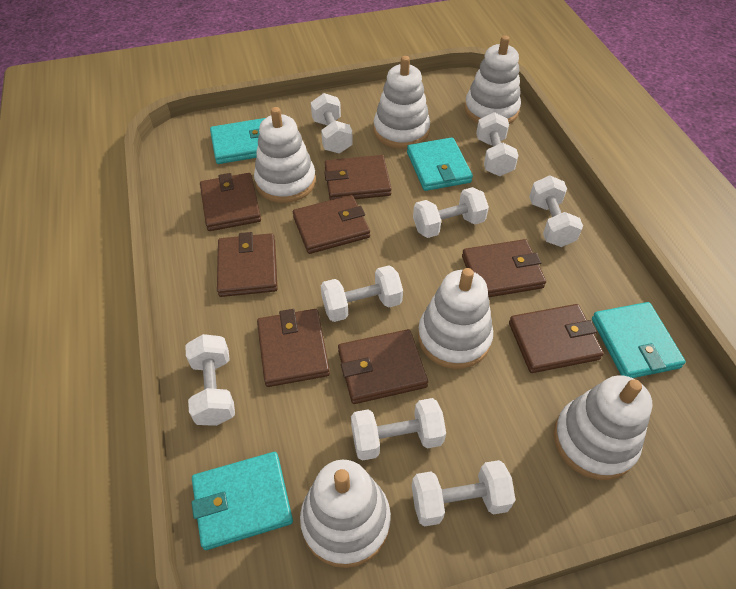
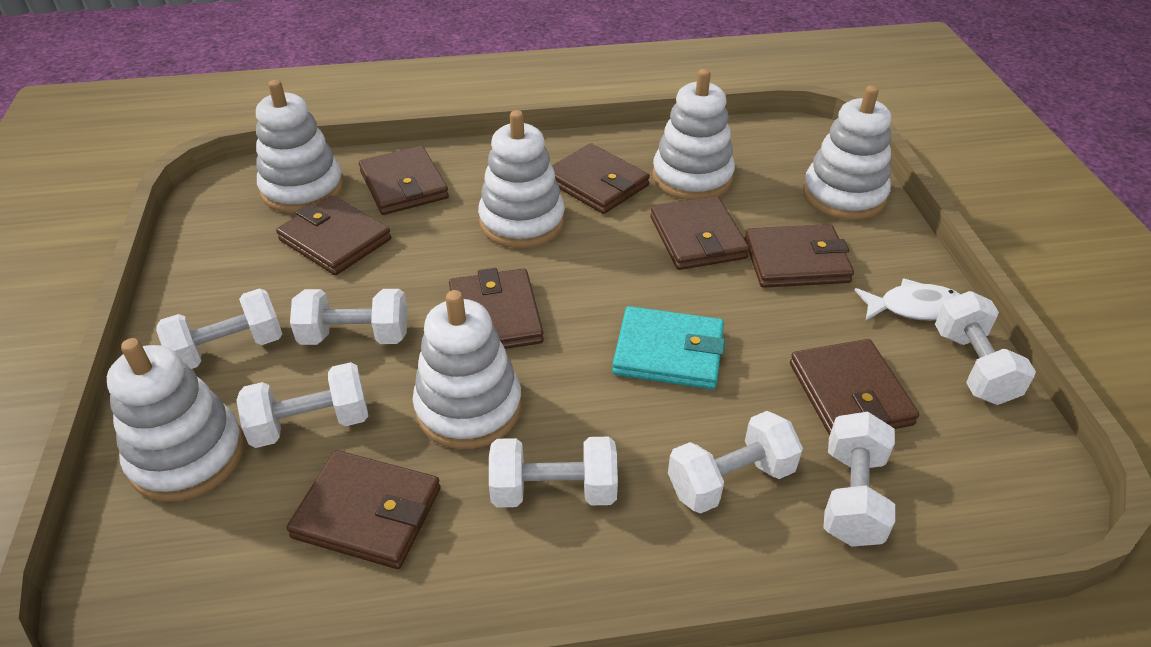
turquoise wallet: 4 -> 1
white dumbbell: 8 -> 7
white fish: 0 -> 1

